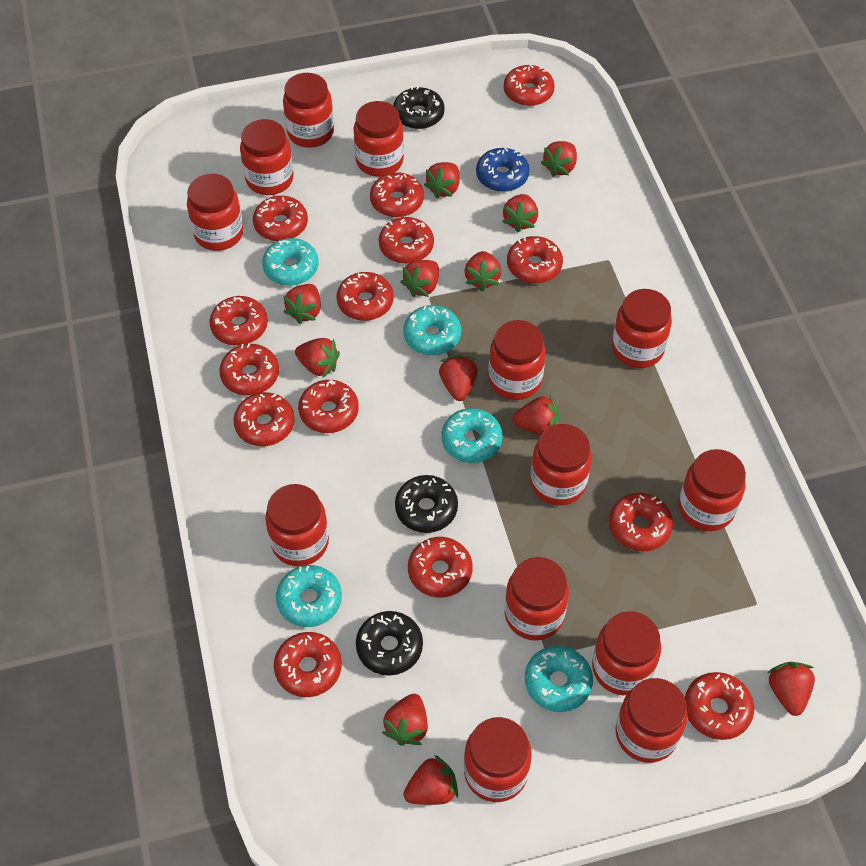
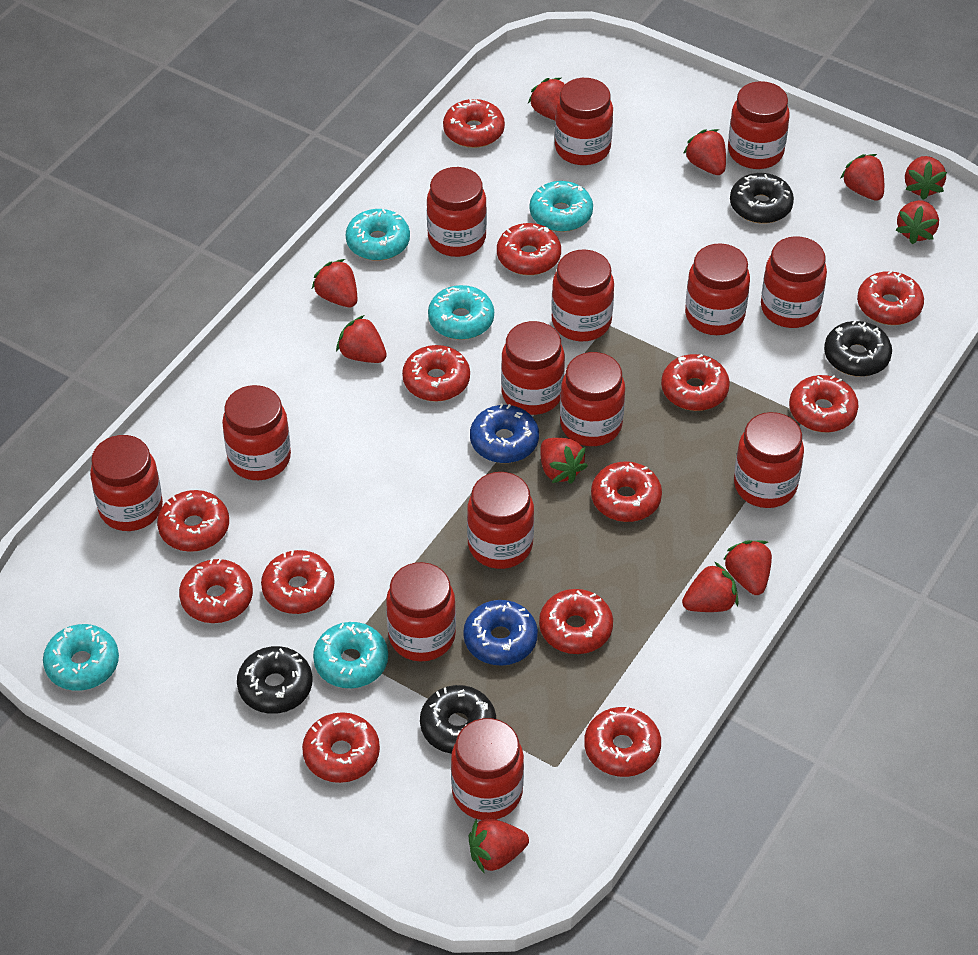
black donut: 3 -> 4
blue donut: 1 -> 2
red donut: 14 -> 13
red jar: 13 -> 14
red strawberry: 12 -> 11

